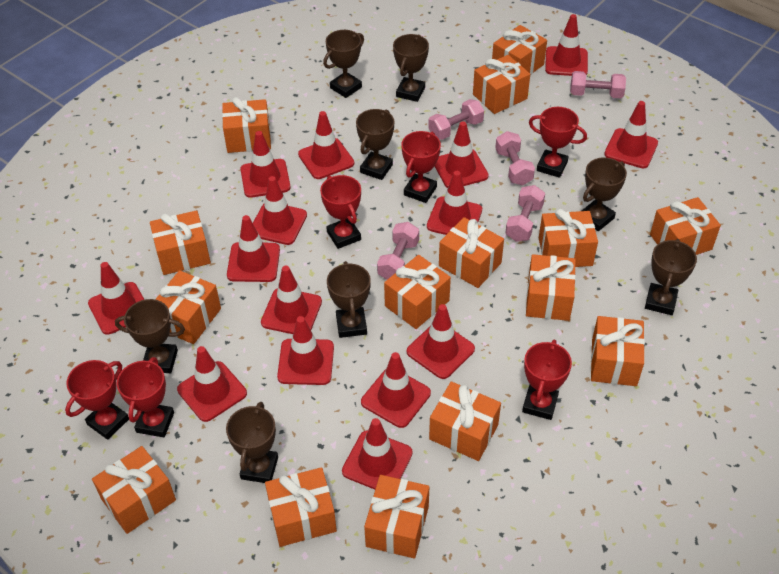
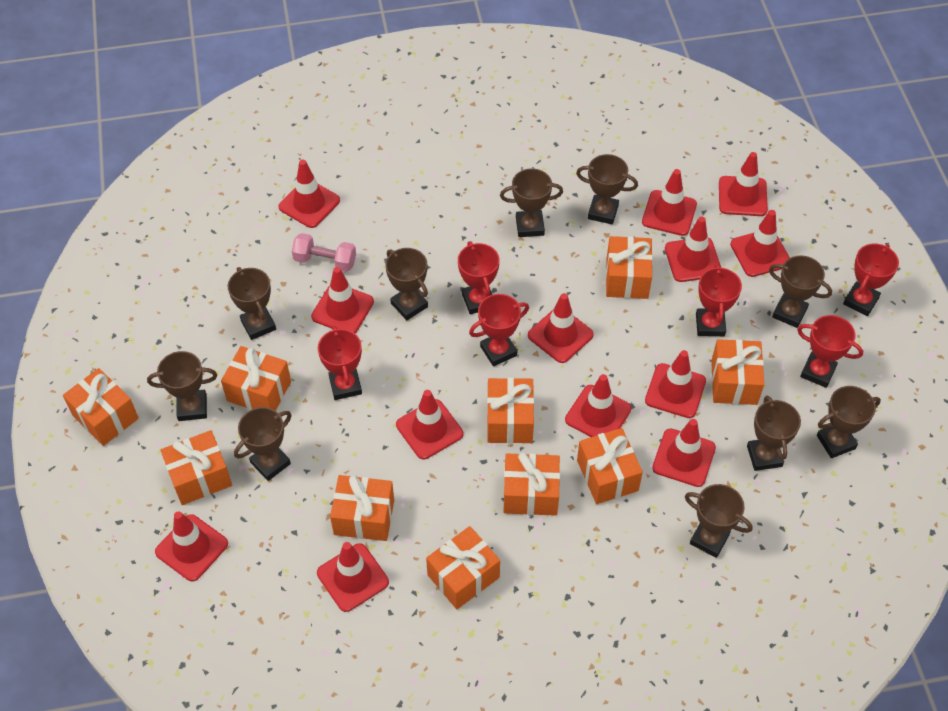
brown trophy: 8 -> 10
orange gift: 15 -> 10
pink dumbbell: 5 -> 1
red traffic cone: 15 -> 13

